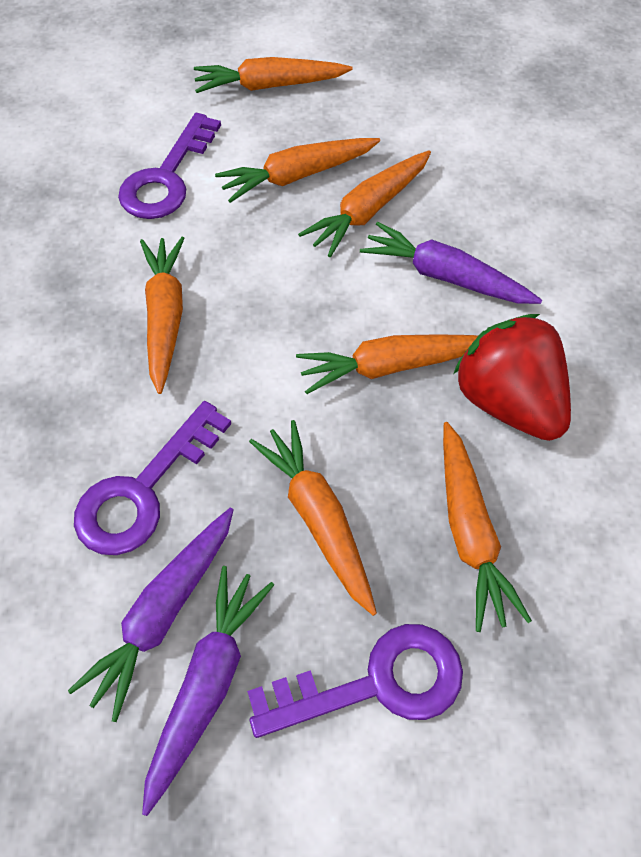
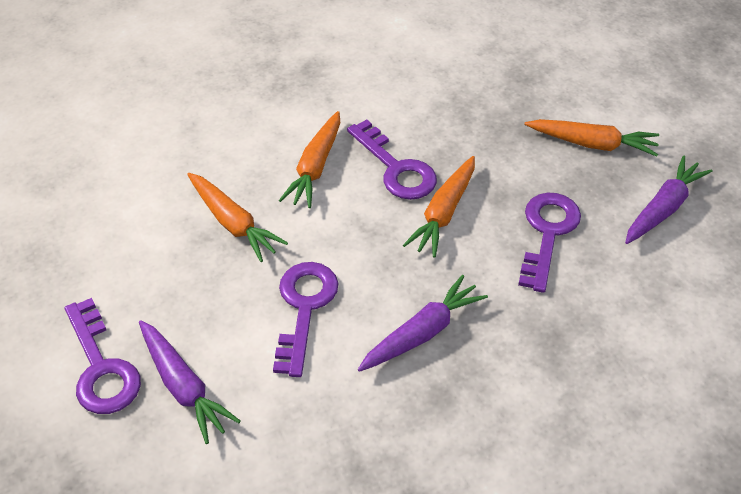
orange carrot: 7 -> 4
purple key: 3 -> 4
red strawberry: 1 -> 0

